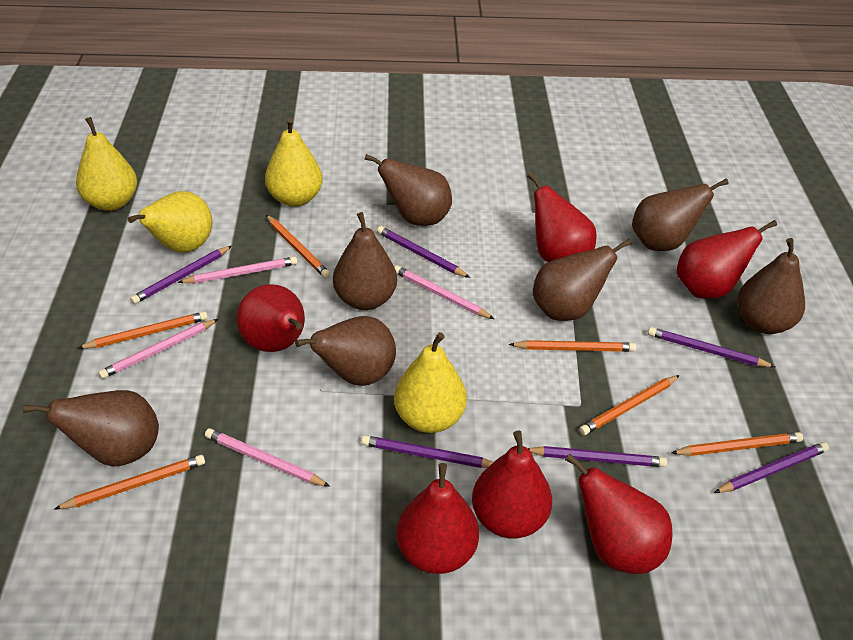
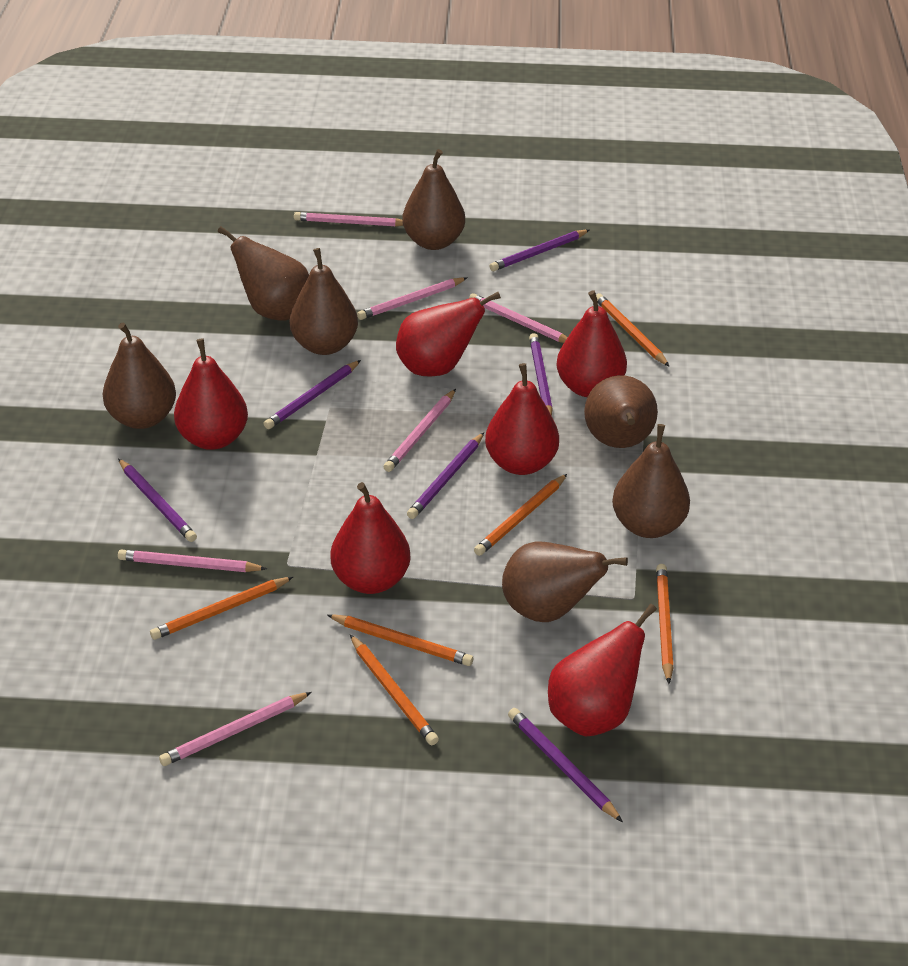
pink pencil: 4 -> 6
yellow pear: 4 -> 0

